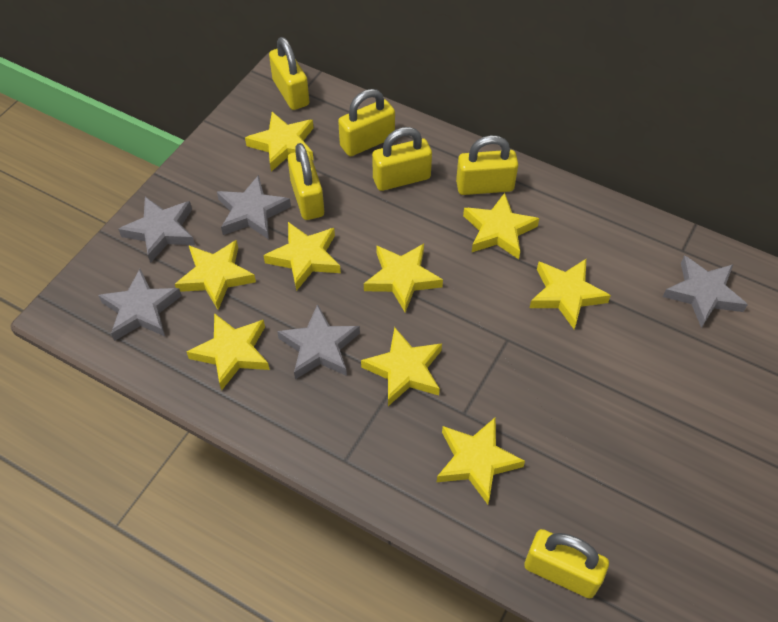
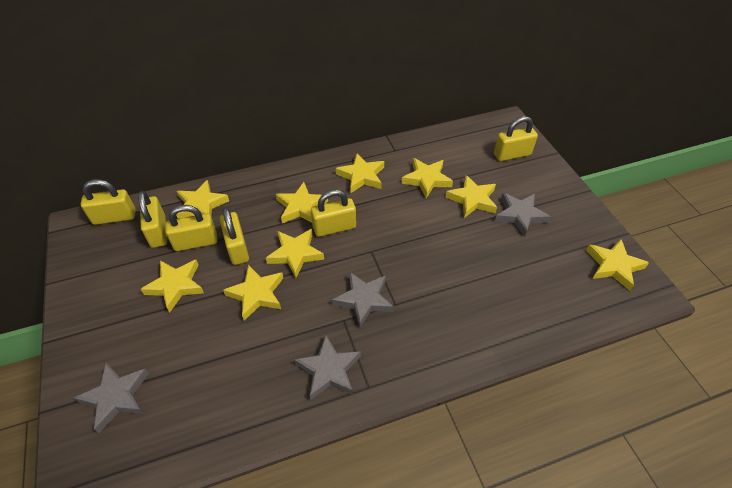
grey star: 5 -> 4

